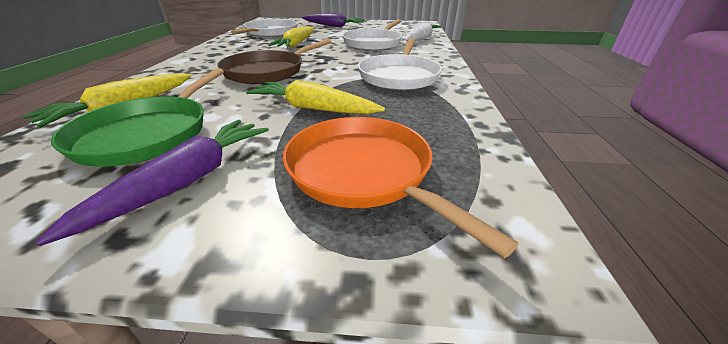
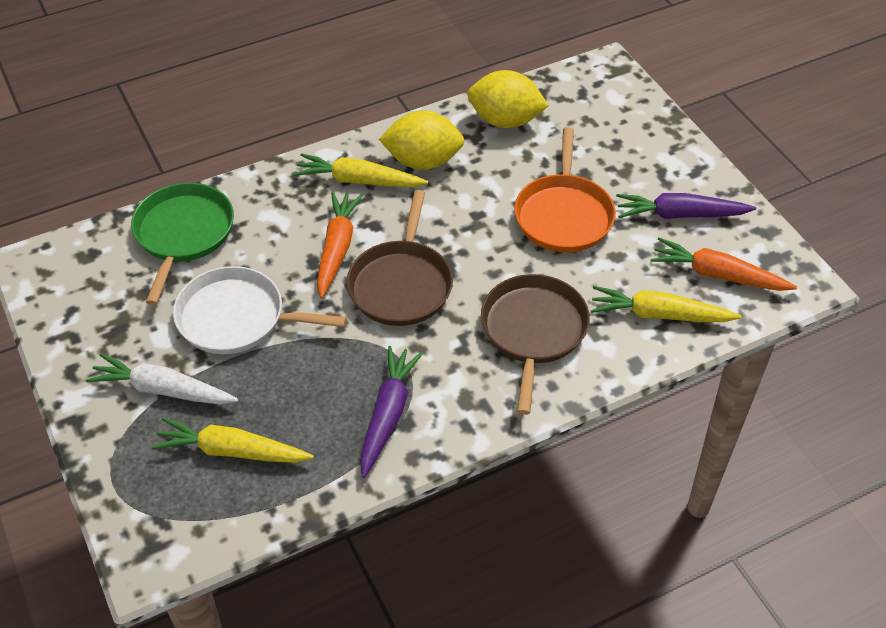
brown pan: 1 -> 2
orange carrot: 0 -> 2
white pan: 3 -> 1
yellow lemon: 0 -> 2

